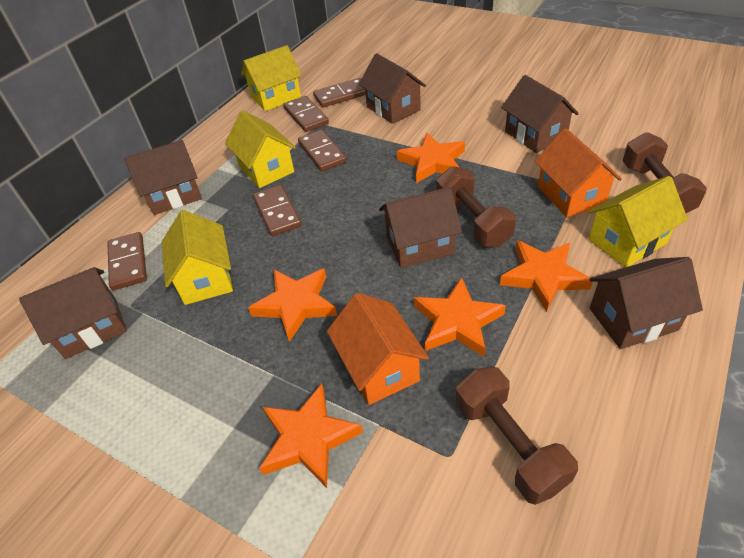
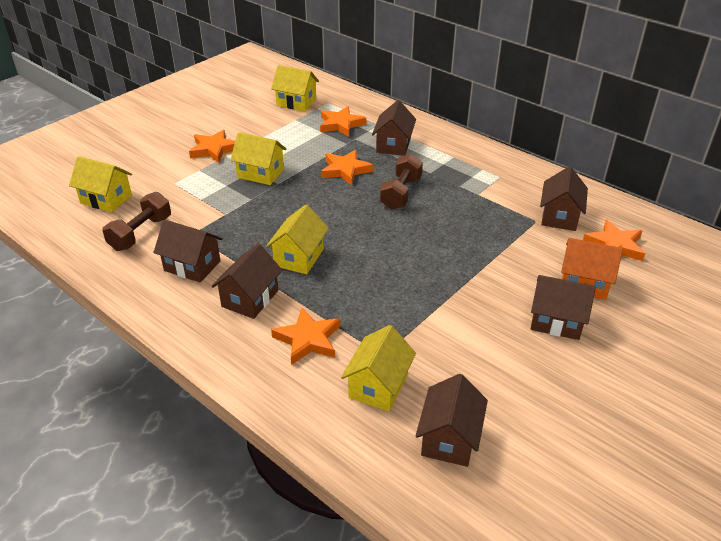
brown domino: 5 -> 0
brown dumbbell: 3 -> 2
orange house: 2 -> 1
yellow house: 4 -> 5

